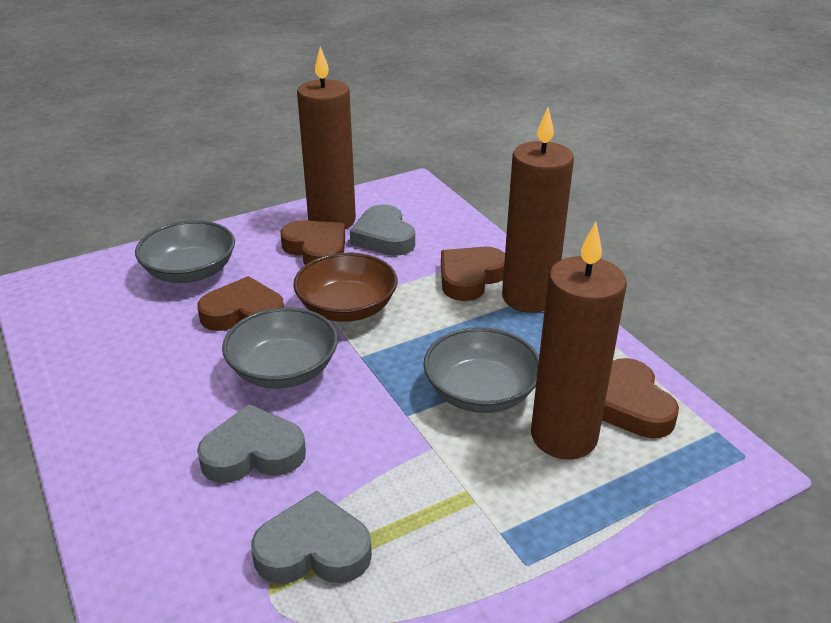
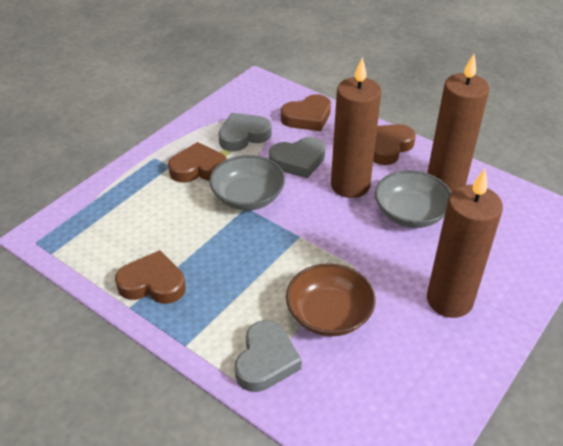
grey bowl: 3 -> 2

